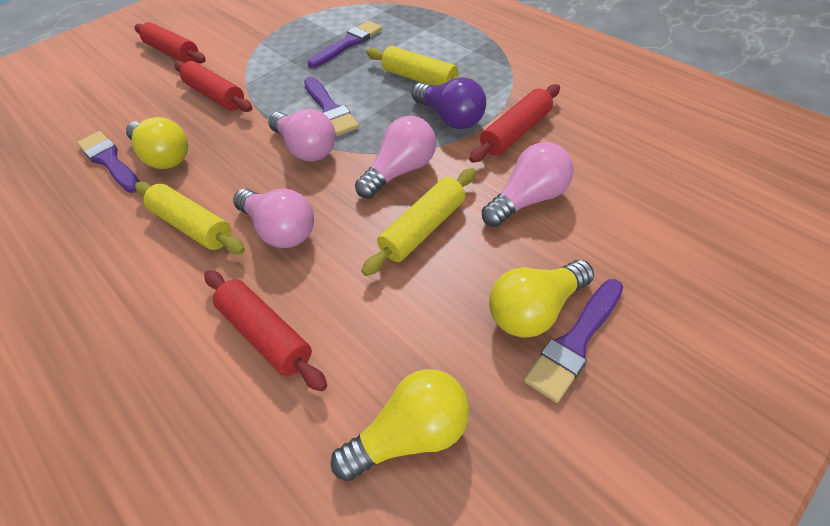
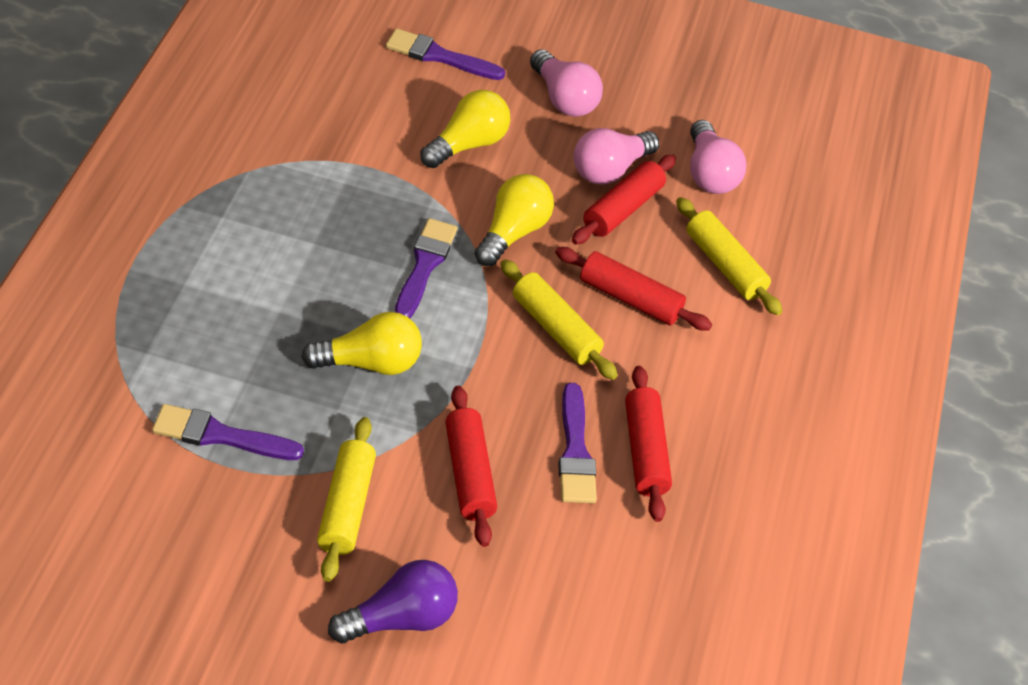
pink light bulb: 4 -> 3

